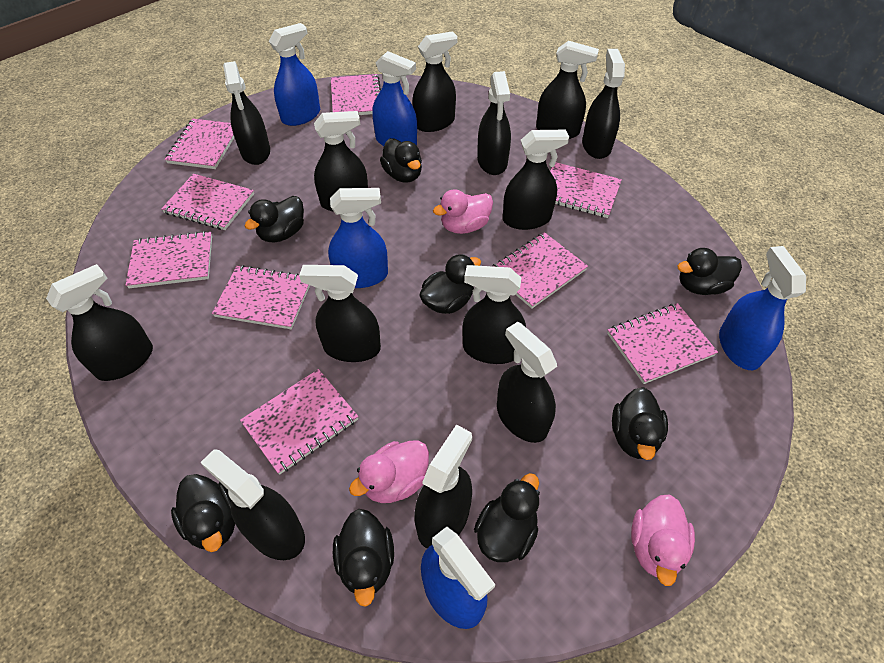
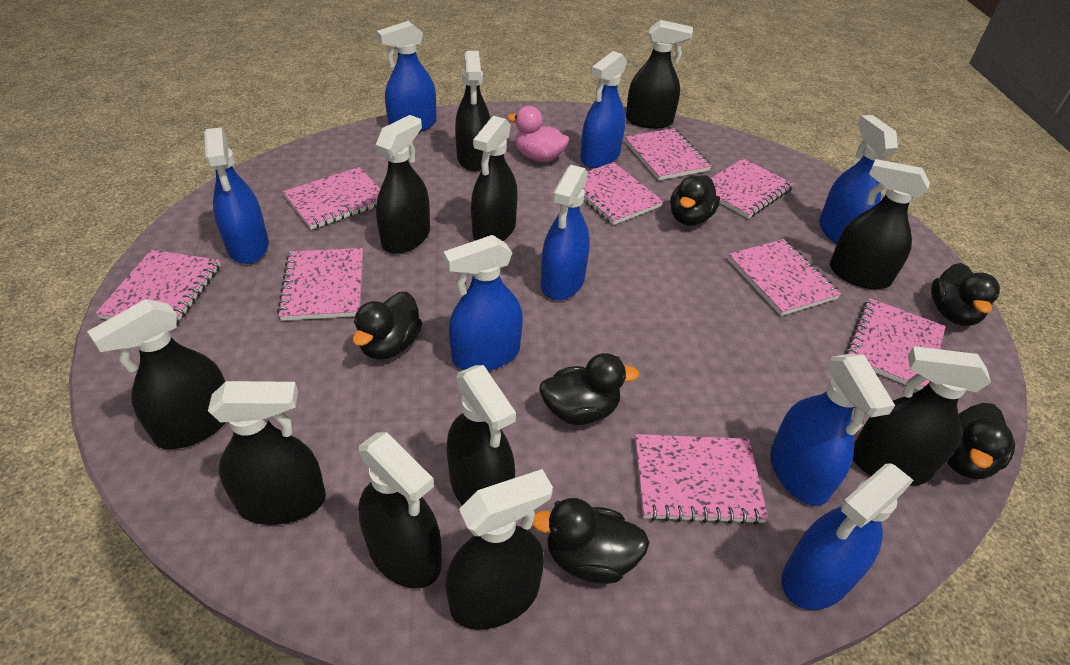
black duck: 8 -> 6
black spray bottle: 13 -> 11
blue spray bottle: 5 -> 8
pink duck: 3 -> 1

